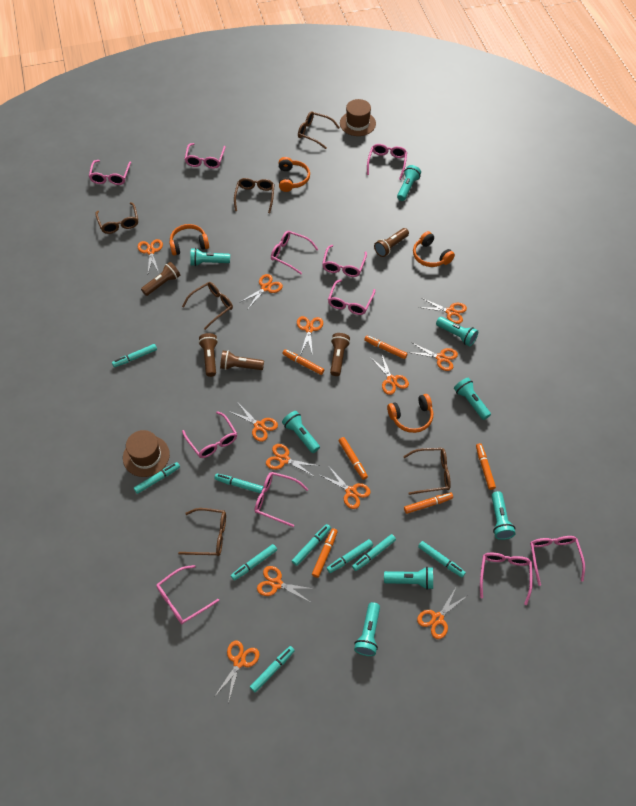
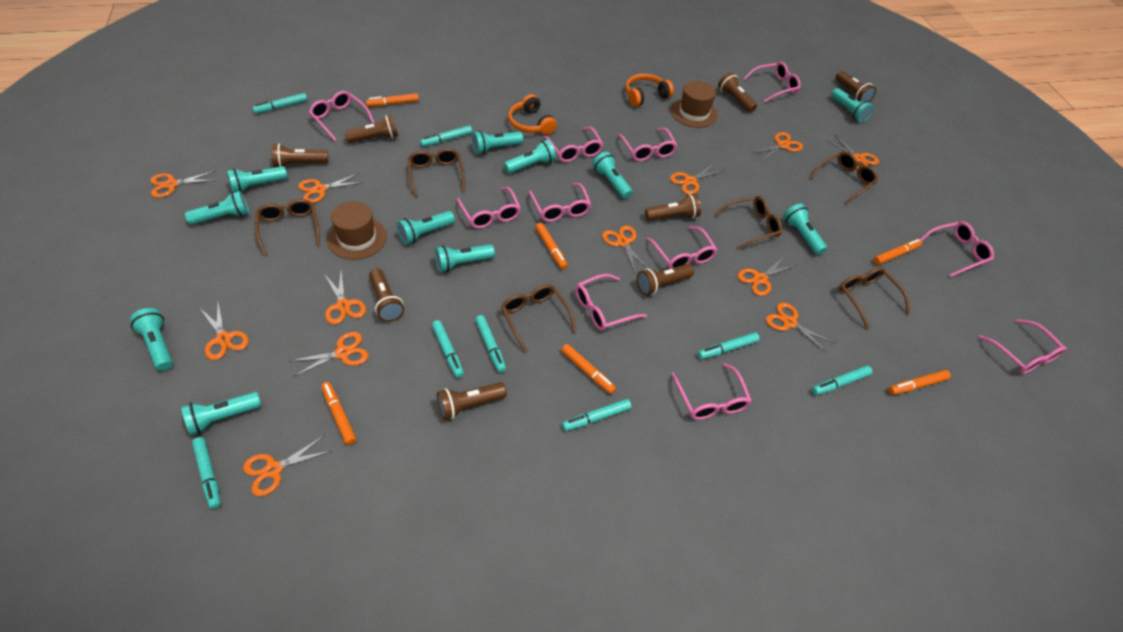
brown flashlight: 5 -> 8
orange headphones: 4 -> 2
turquoise flashlight: 8 -> 11
turquoise marker: 9 -> 8

